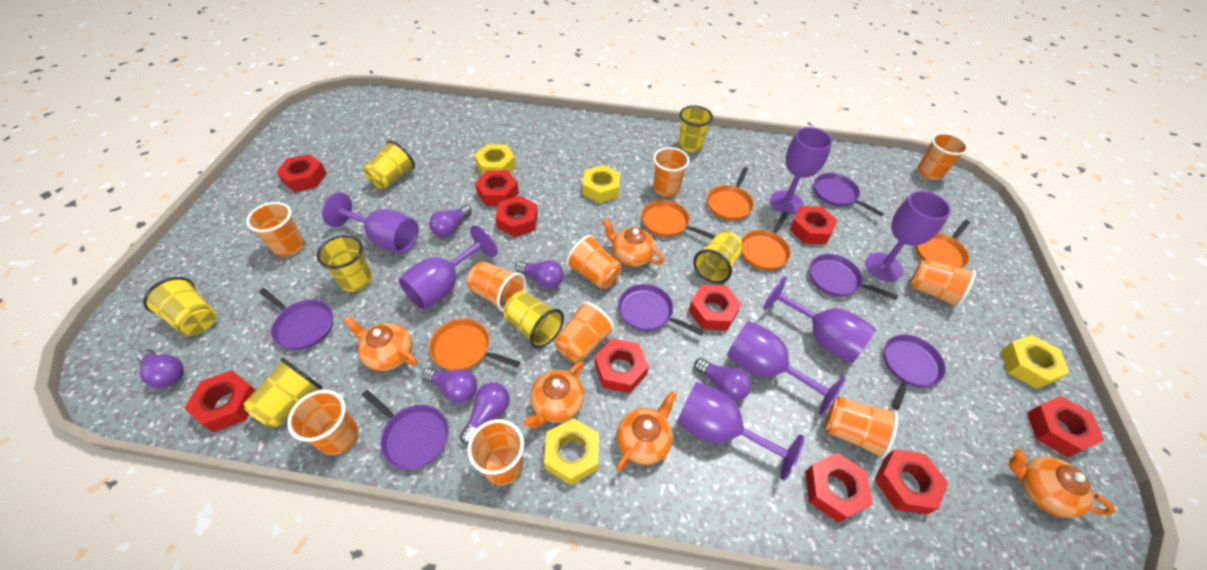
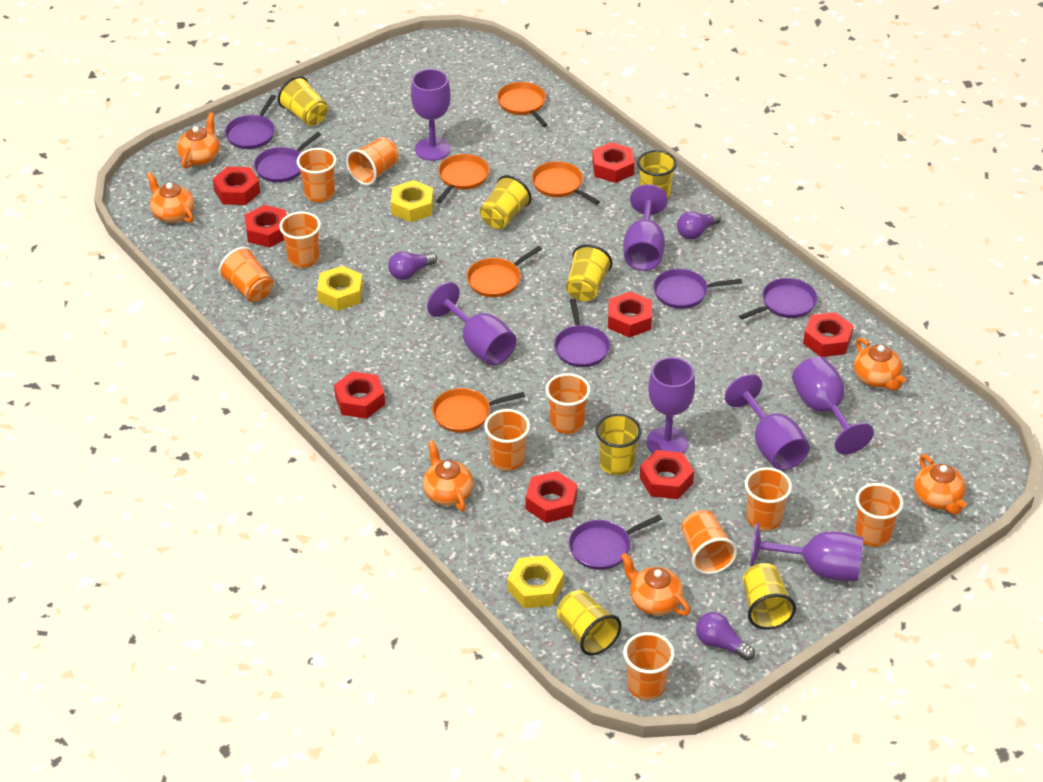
orange teapot: 5 -> 6
purple light bulb: 6 -> 3
red nut: 10 -> 8
yellow nut: 4 -> 3

